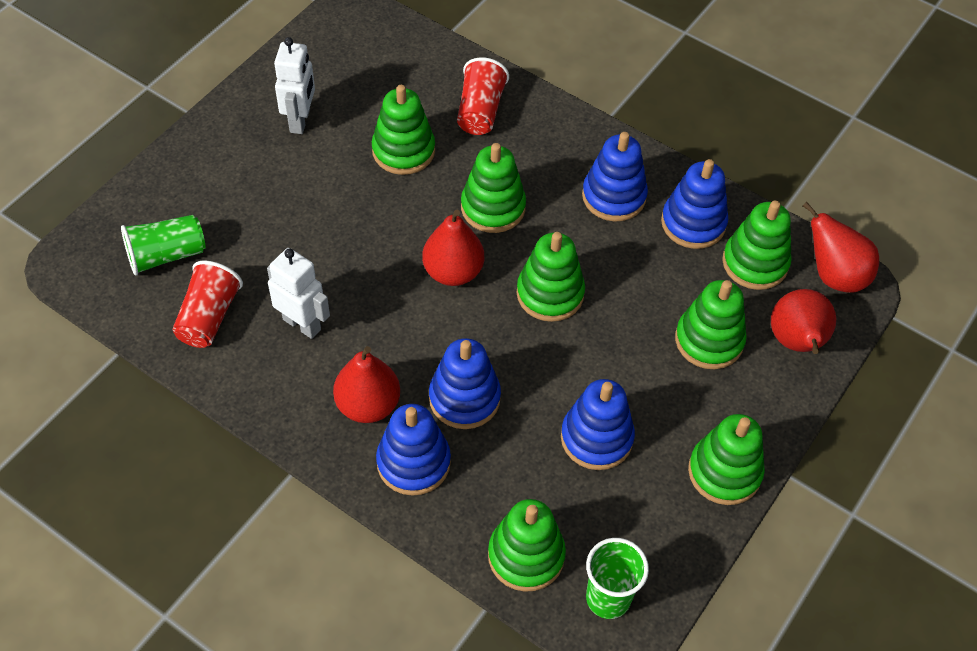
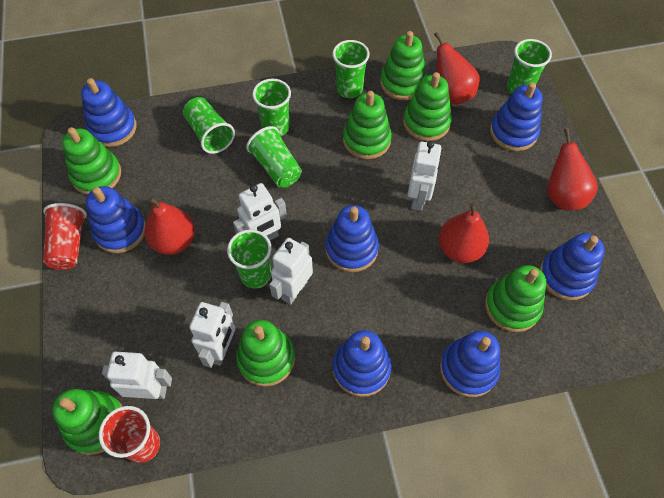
blue stacking toy: 5 -> 7
green cup: 2 -> 6
white robot: 2 -> 5

